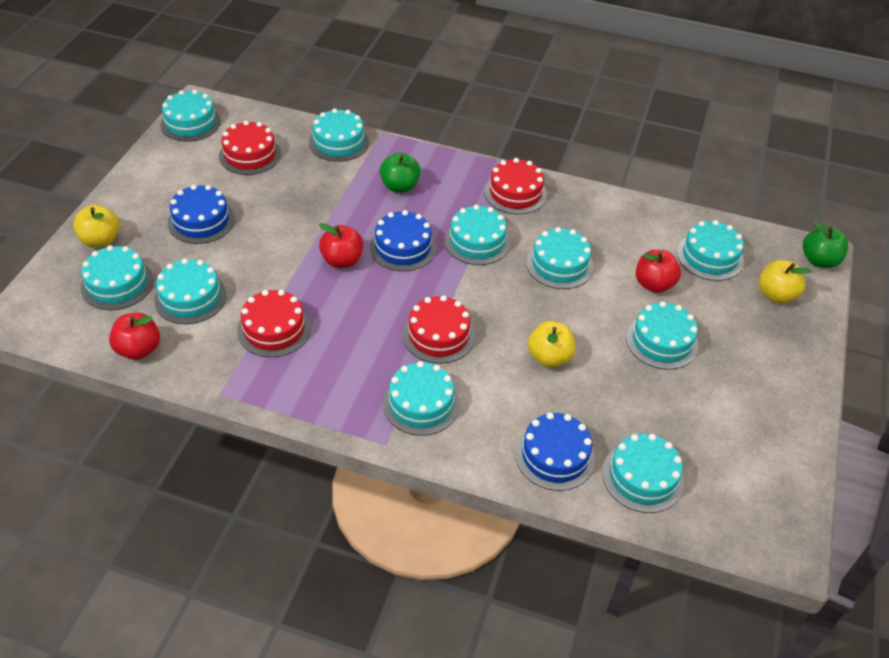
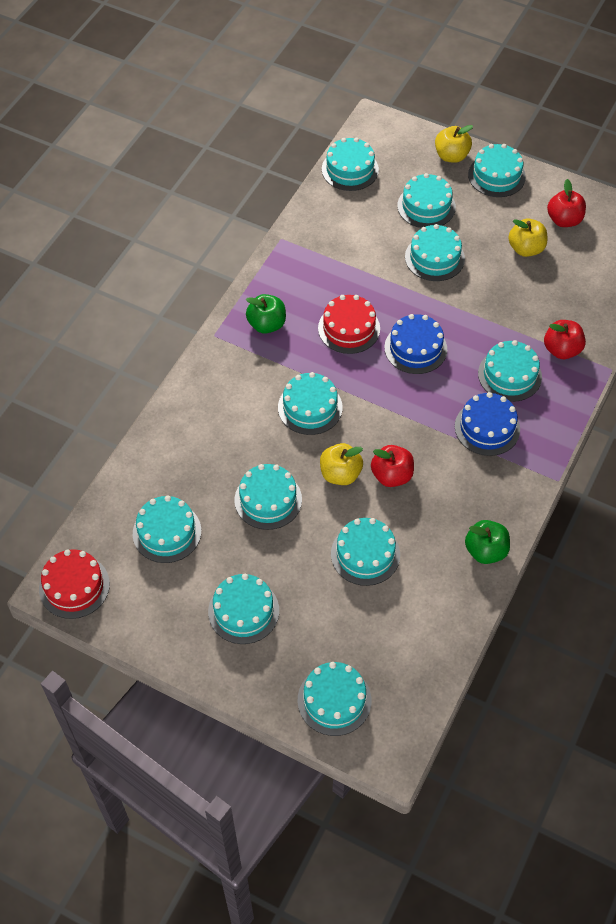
blue cake: 3 -> 2
red cake: 4 -> 2
turquoise cake: 10 -> 11

